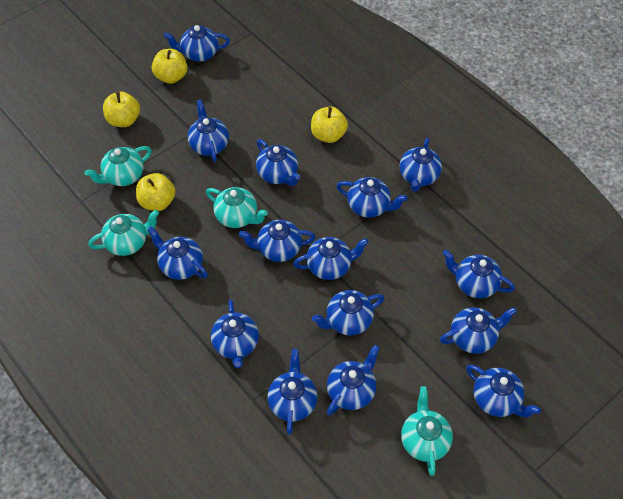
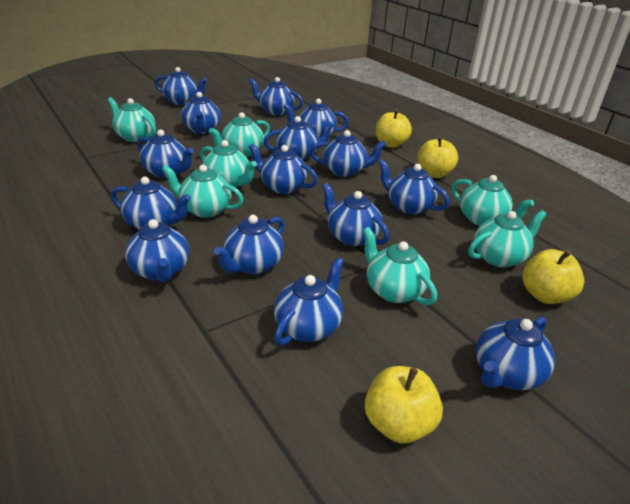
turquoise teapot: 4 -> 7

